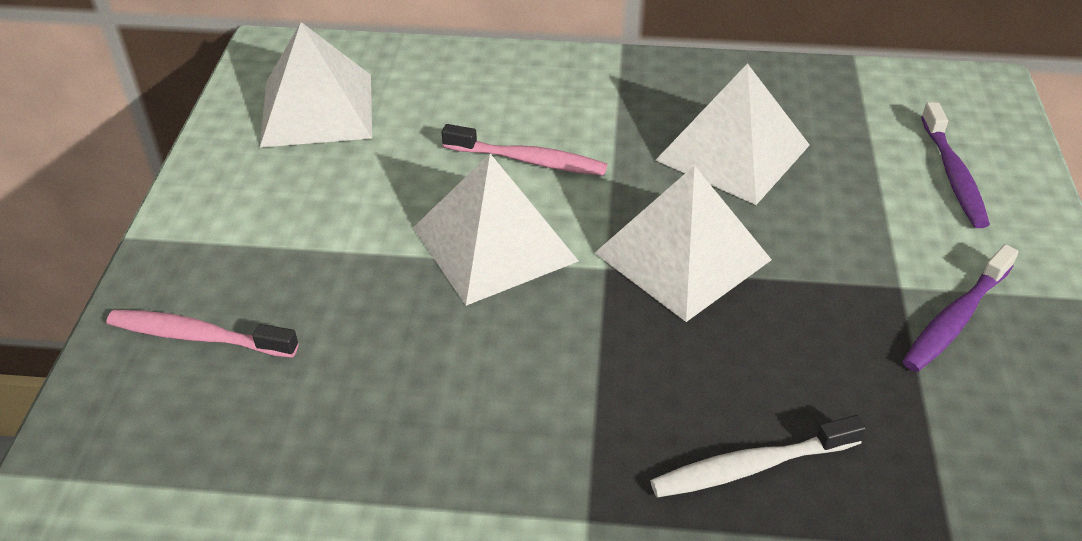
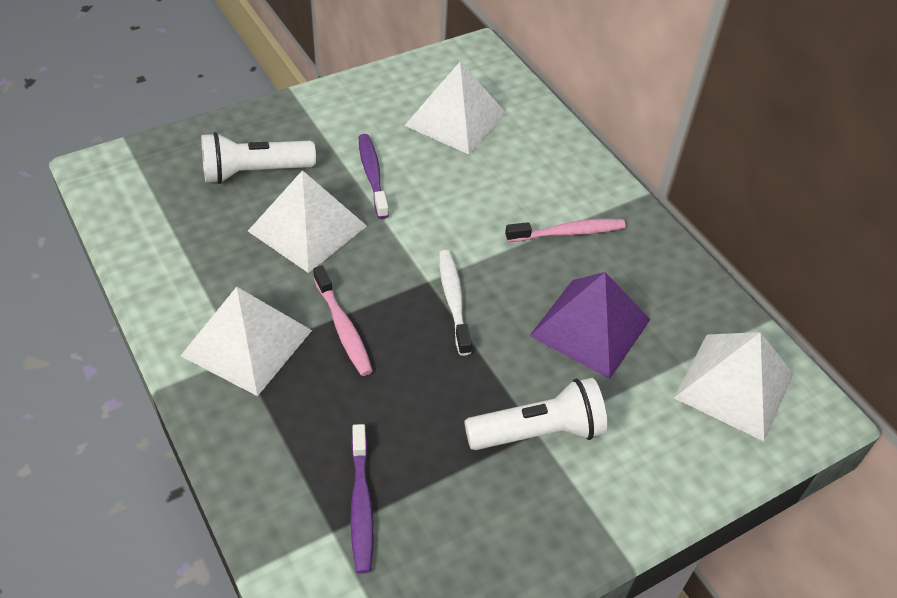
purple pyramid: 0 -> 1
white flashlight: 0 -> 2

